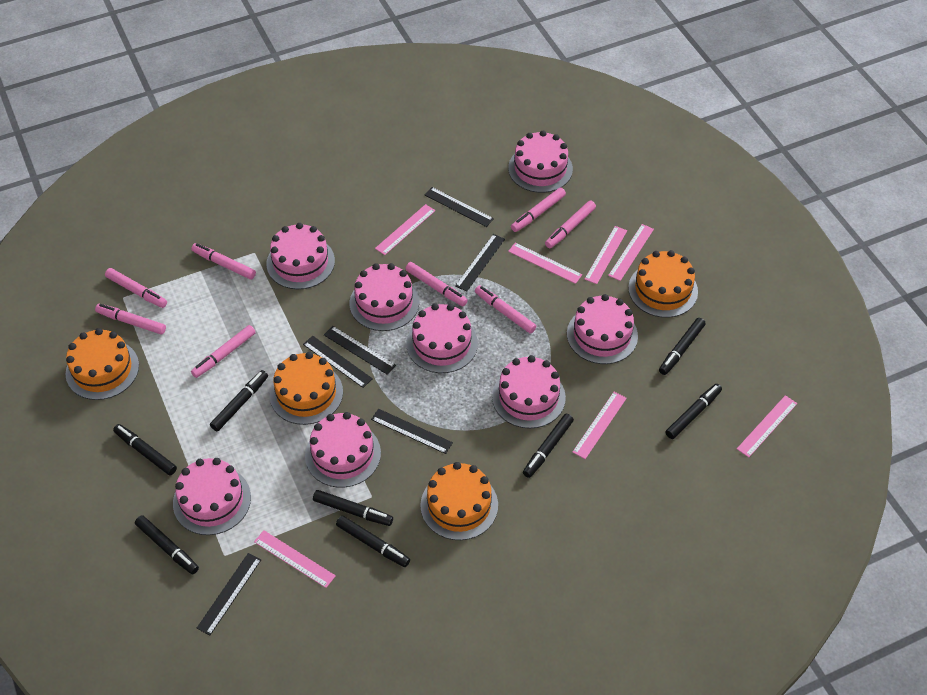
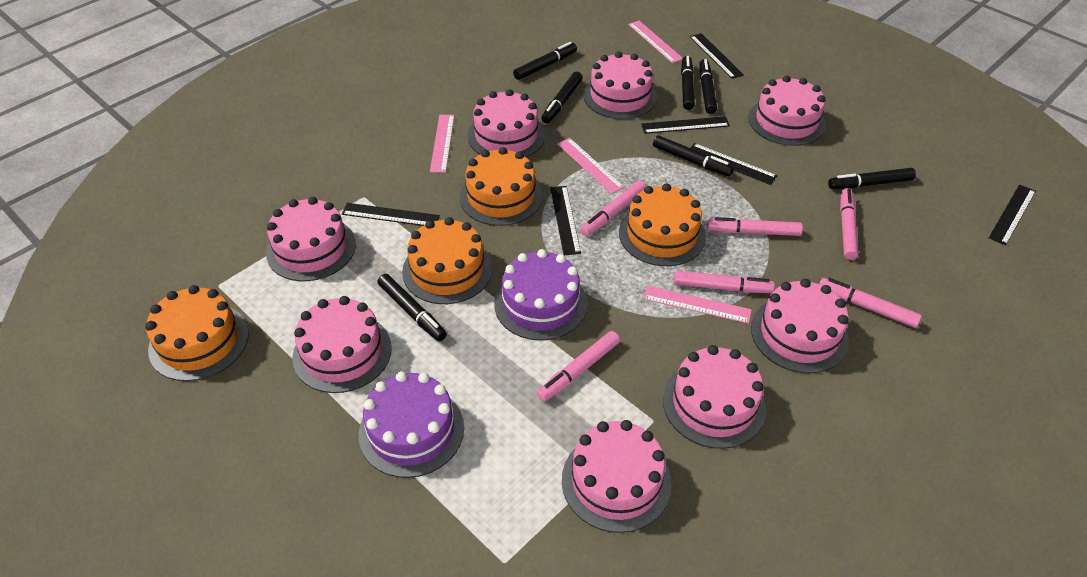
black marker: 8 -> 7
pink marker: 8 -> 6
pink ruler: 7 -> 4
purple cake: 0 -> 2

